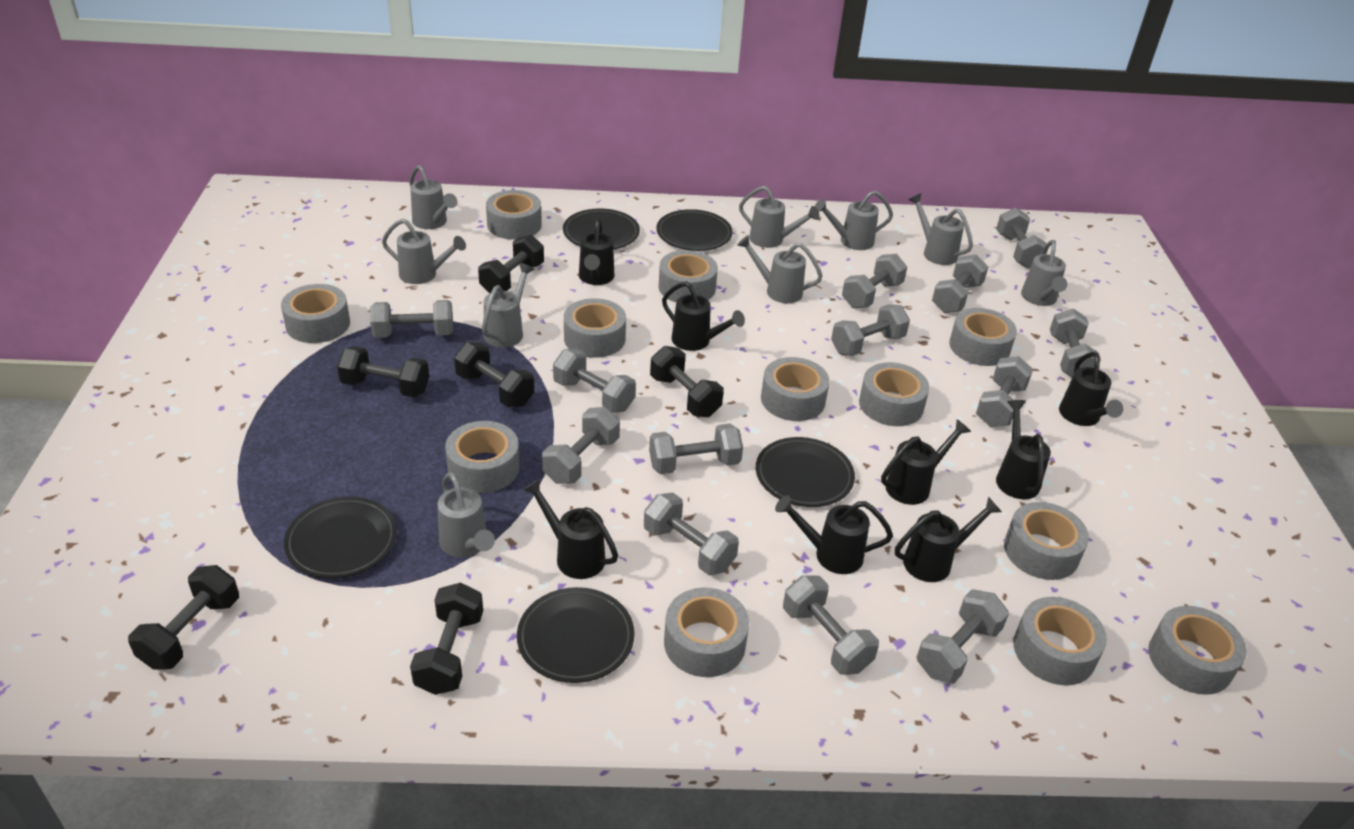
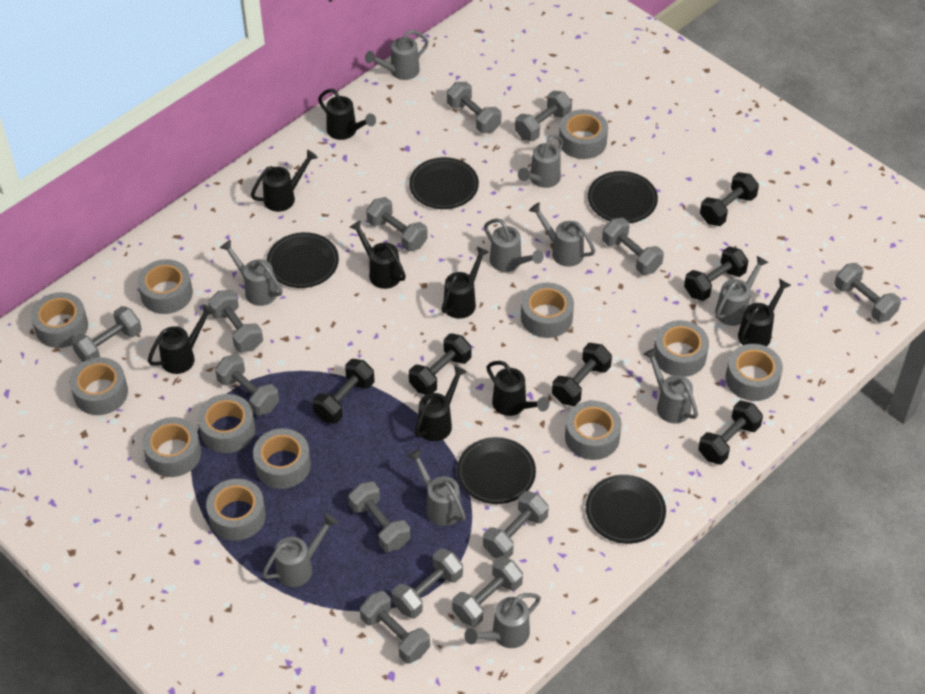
grey watering can: 9 -> 10

